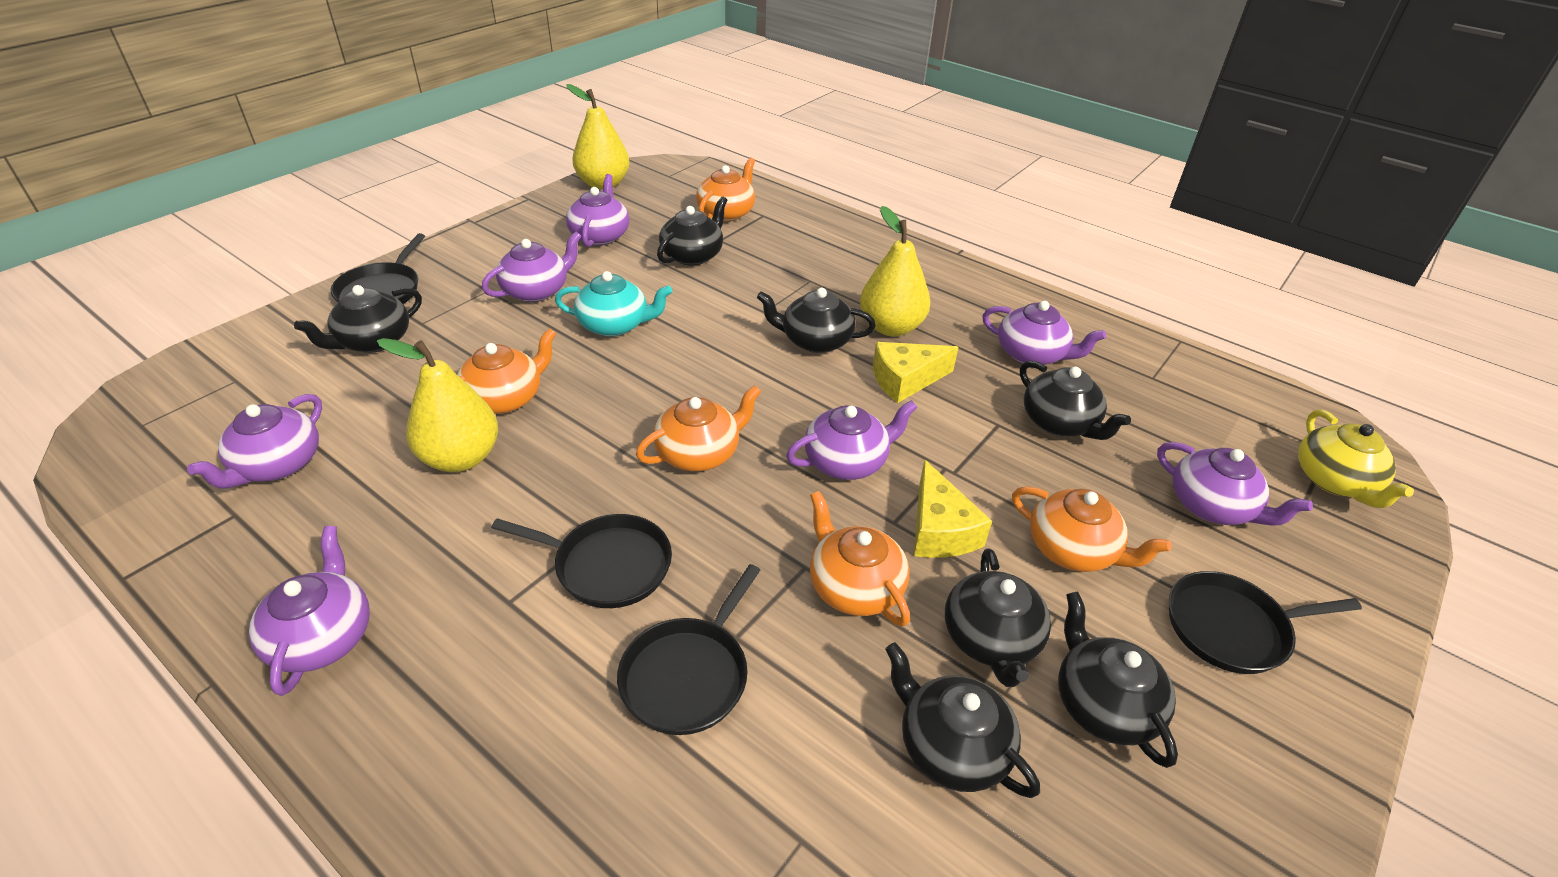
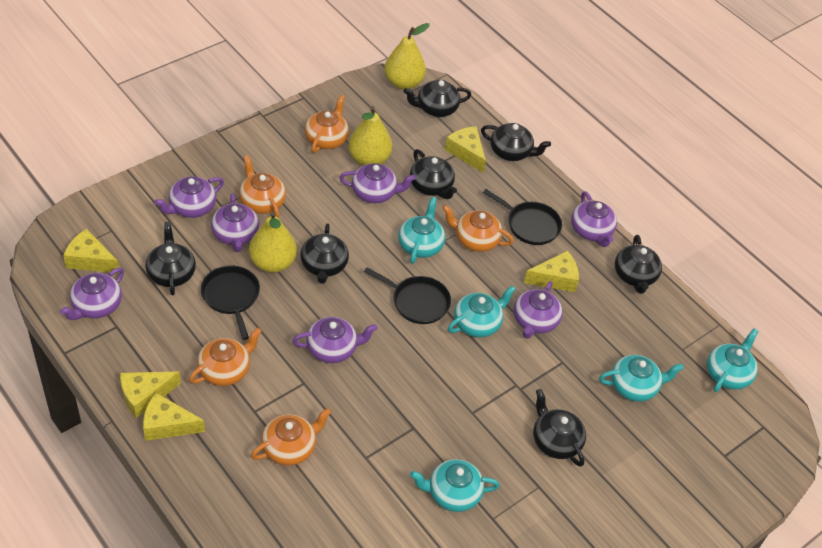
black pan: 4 -> 3
turquoise teapot: 1 -> 5
yellow cheese: 2 -> 5
yellow teapot: 1 -> 0

